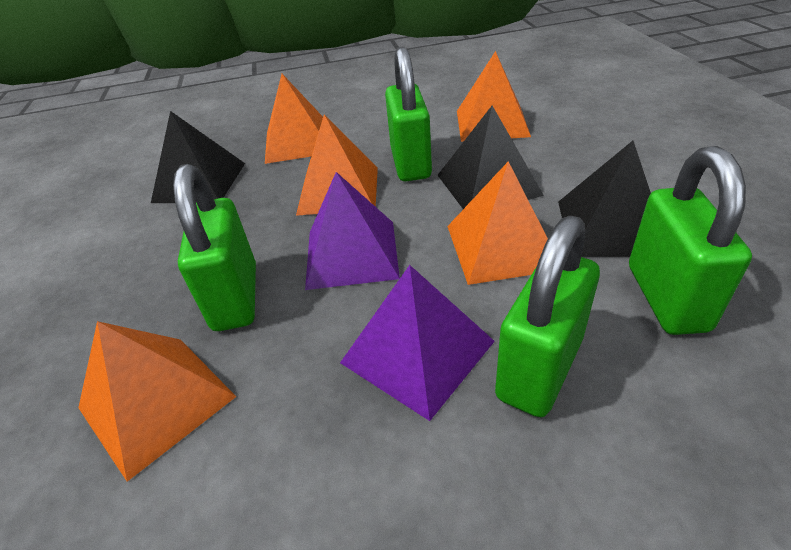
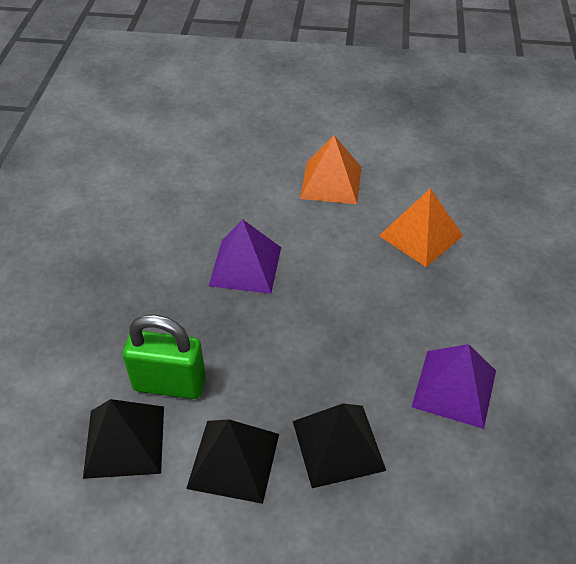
green padlock: 4 -> 1
orange pyramid: 5 -> 2

